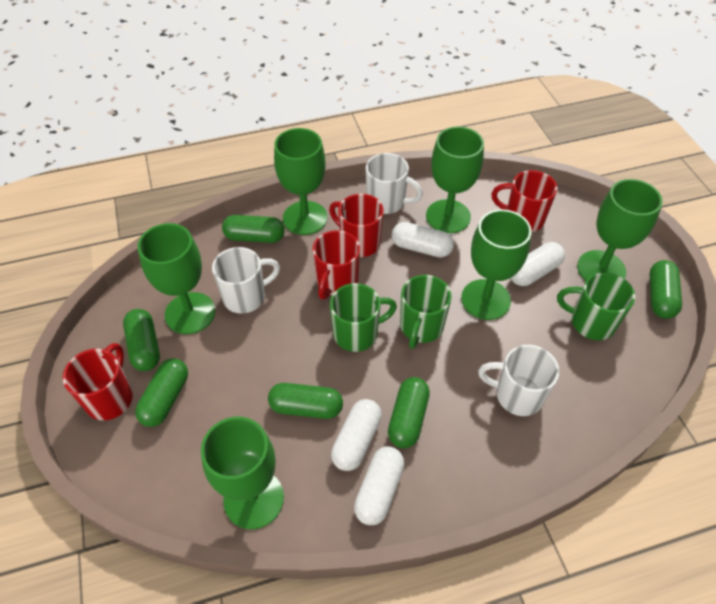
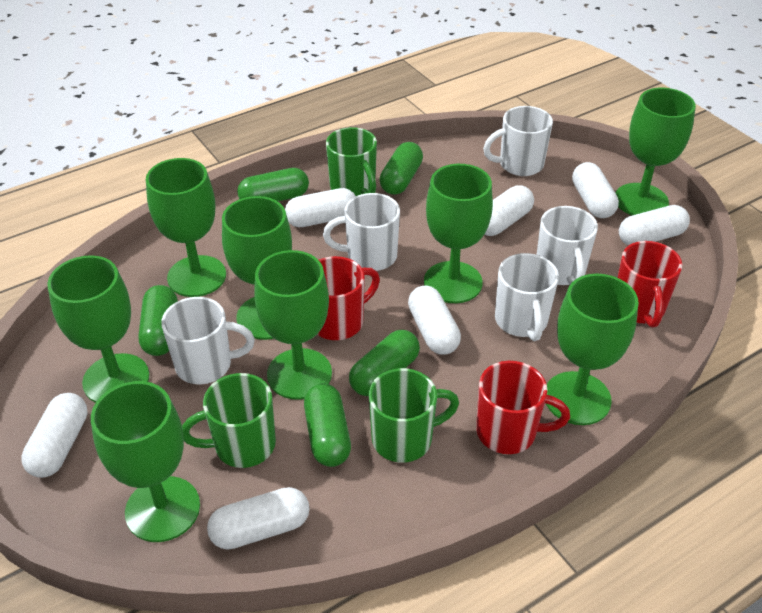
green capsule: 6 -> 5
green goblet: 6 -> 8
red mug: 4 -> 3
white capsule: 4 -> 7
white mug: 3 -> 5

